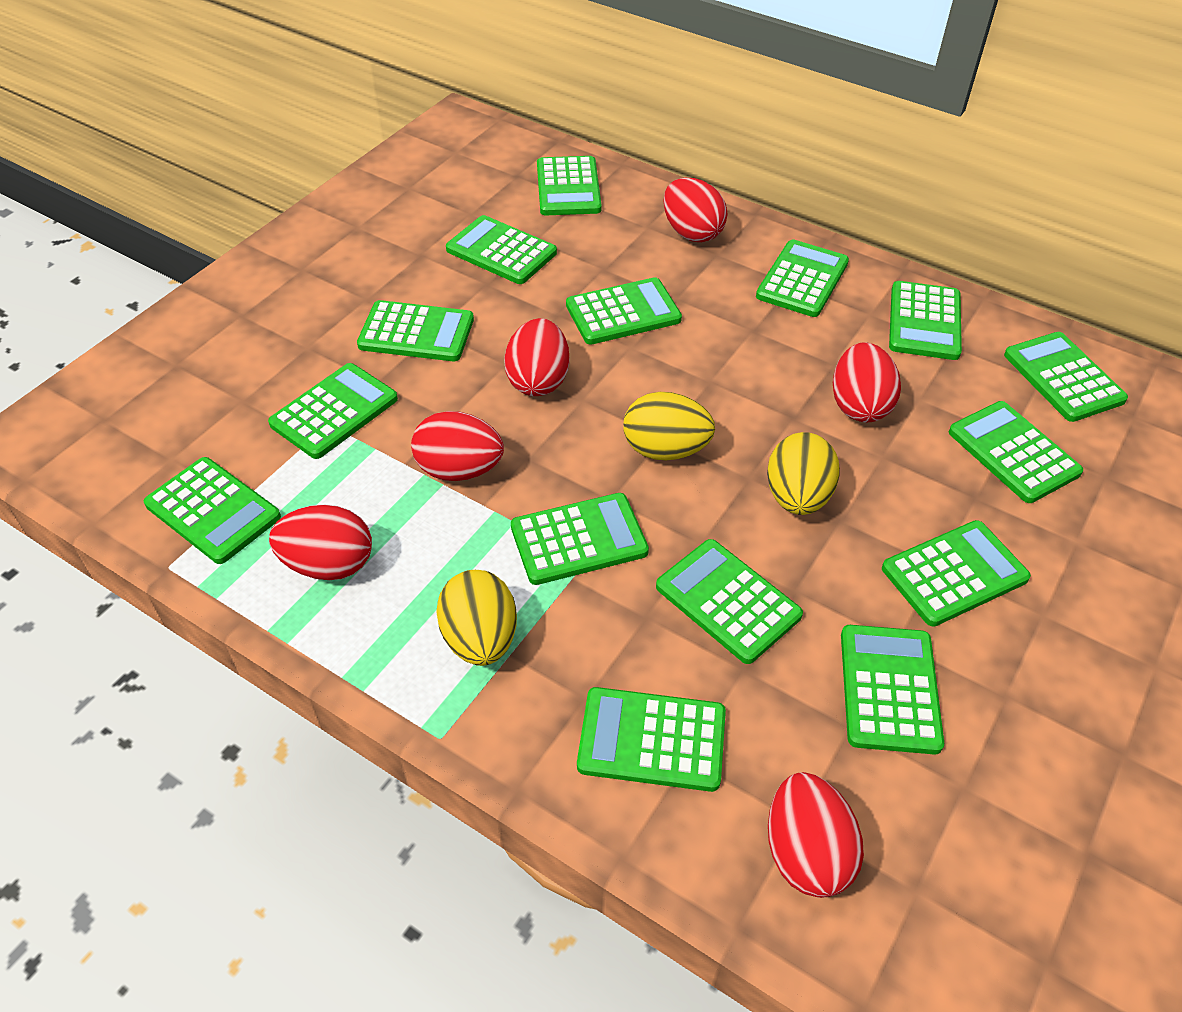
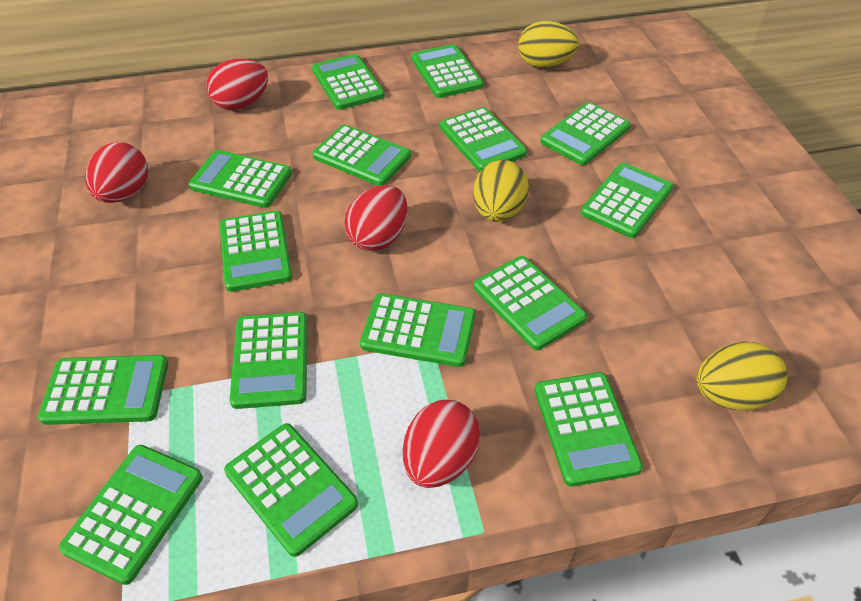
red egg: 6 -> 4

